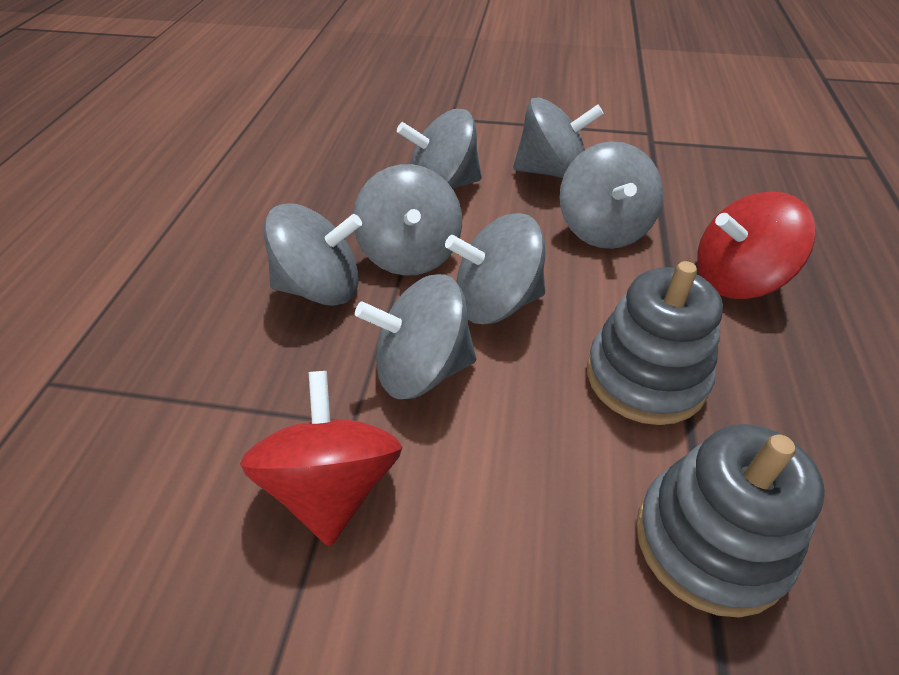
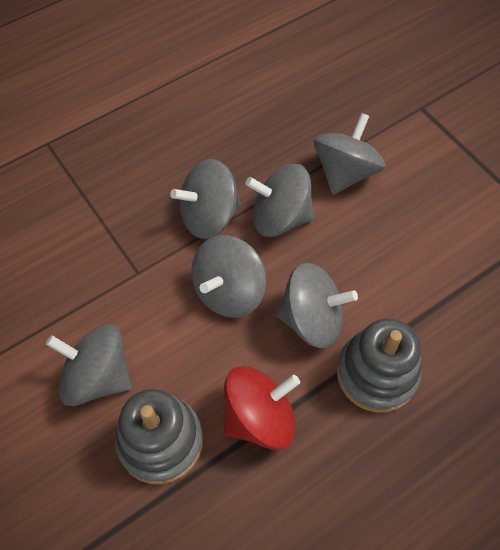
grey spinning top: 7 -> 6
red spinning top: 2 -> 1

